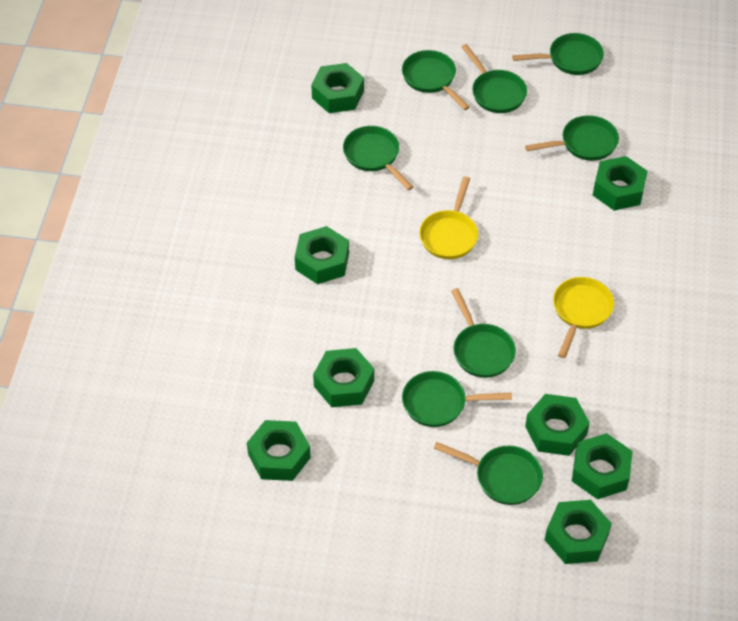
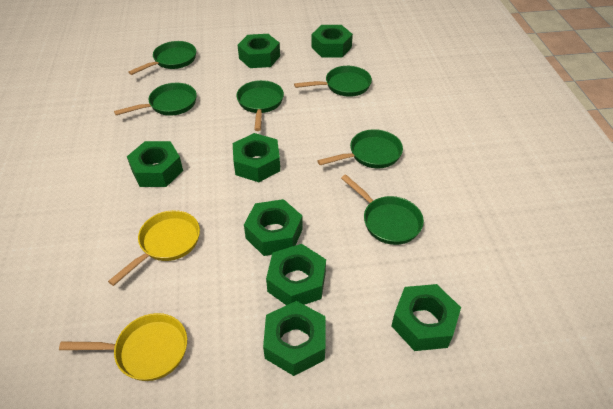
green pan: 8 -> 6

